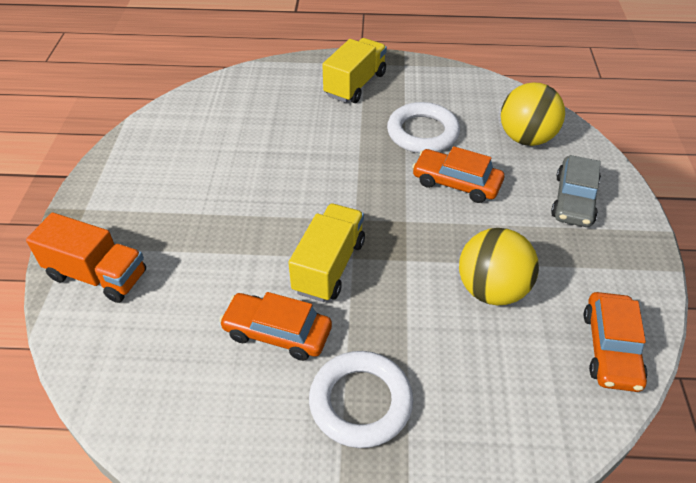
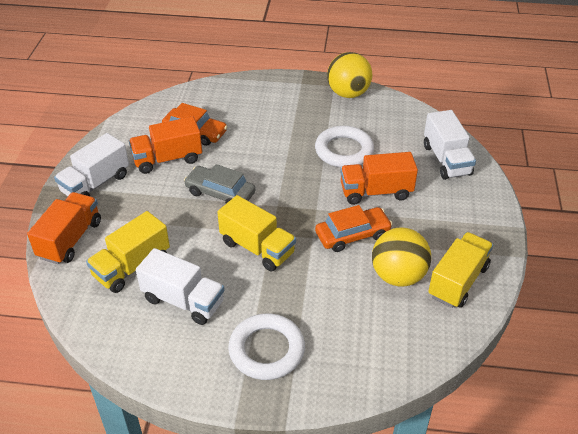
orange car: 3 -> 2
orange truck: 1 -> 3
white truck: 0 -> 3
yellow truck: 2 -> 3

